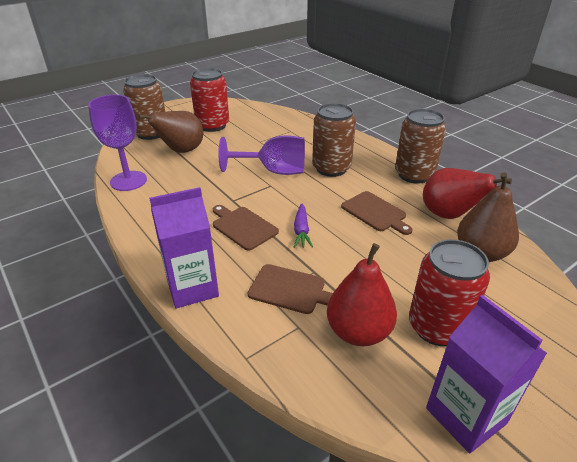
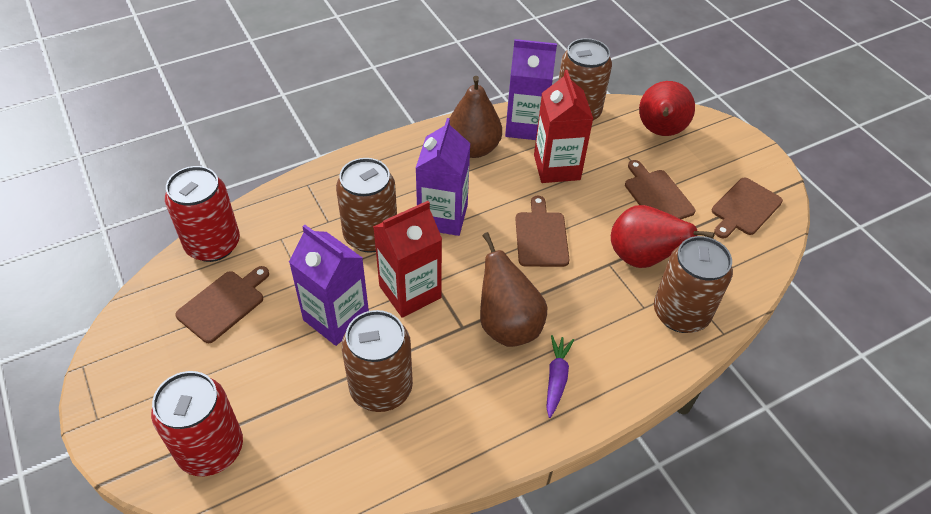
brown can: 3 -> 4
brown cutting board: 3 -> 4
purple carton: 2 -> 3
purple goblet: 2 -> 0
red carton: 0 -> 2

